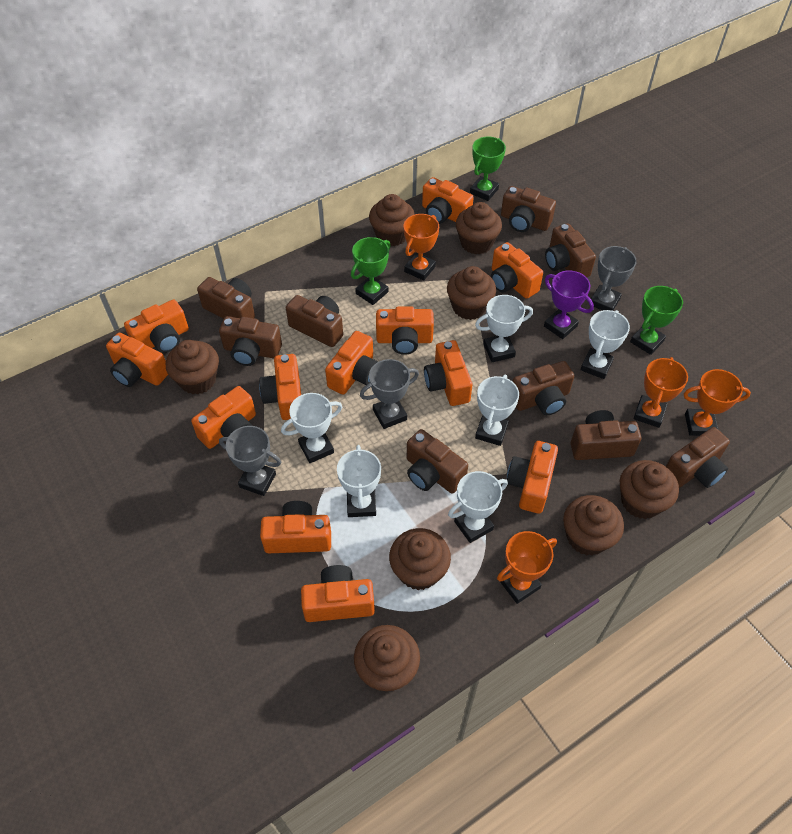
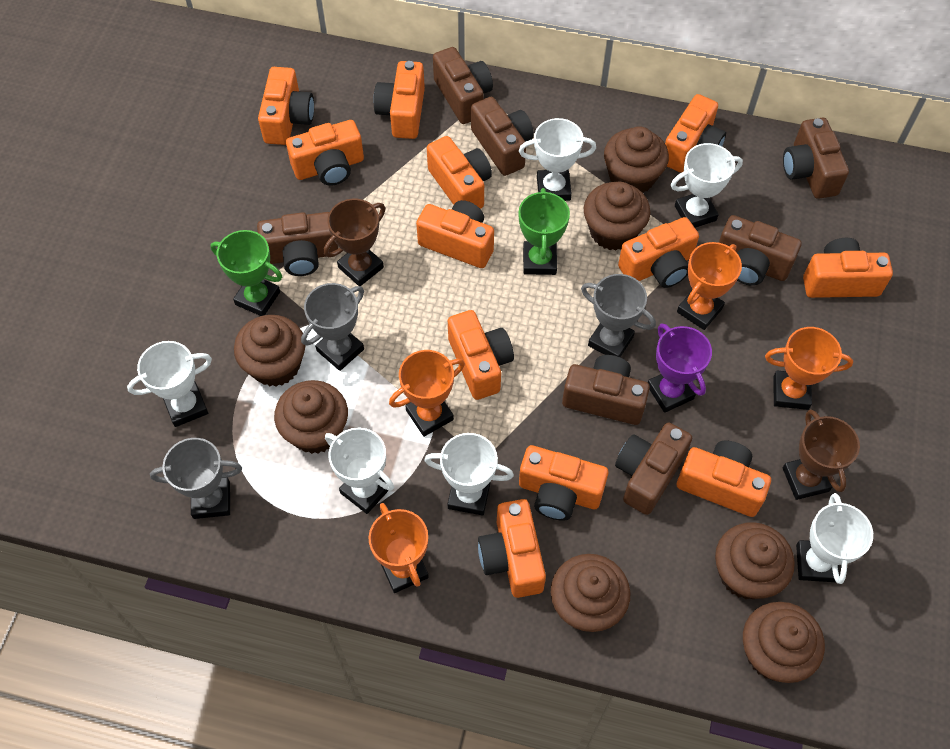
brown camera: 9 -> 7
brown cupcake: 8 -> 7
brown trophy: 0 -> 2
green trophy: 3 -> 2

